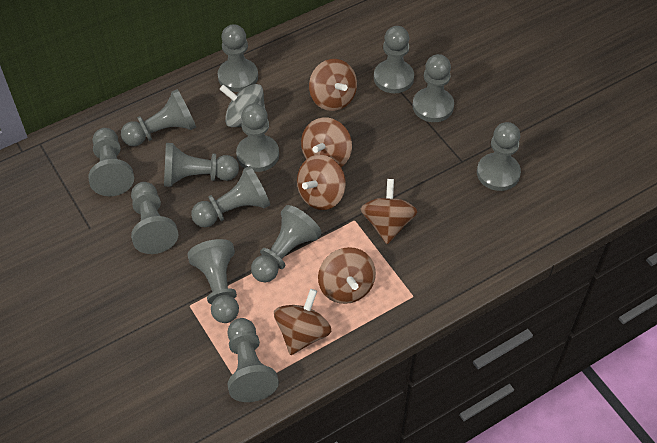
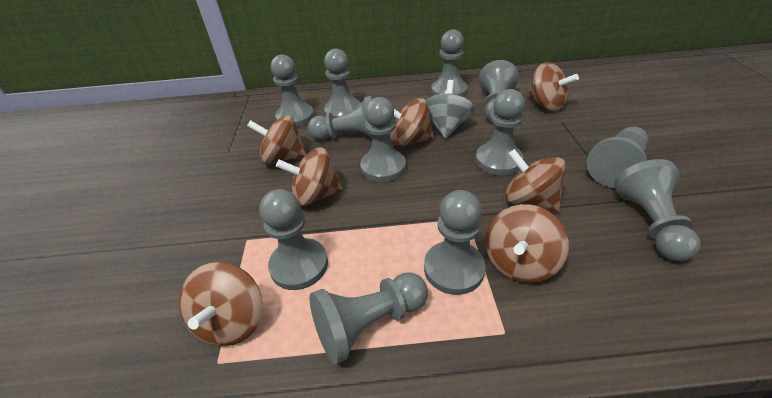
brown spinning top: 6 -> 7
grey pawn: 13 -> 12

